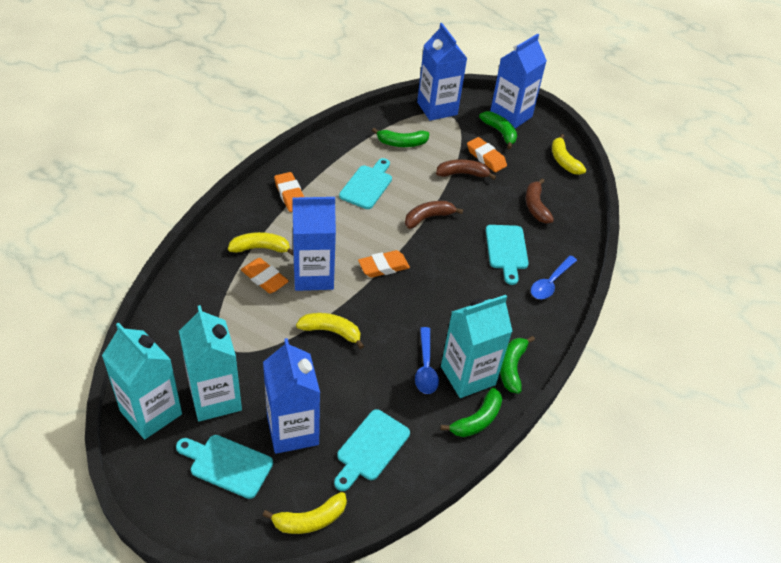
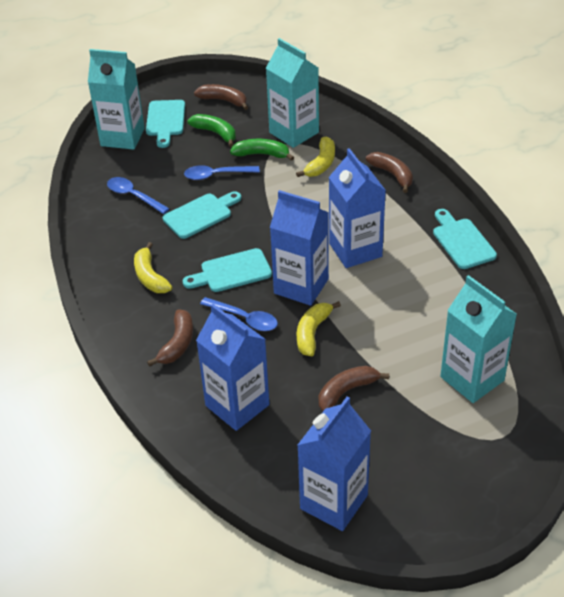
blue spoon: 2 -> 3
brown banana: 3 -> 4
green banana: 4 -> 2
orange eraser: 4 -> 0
yellow banana: 4 -> 3

